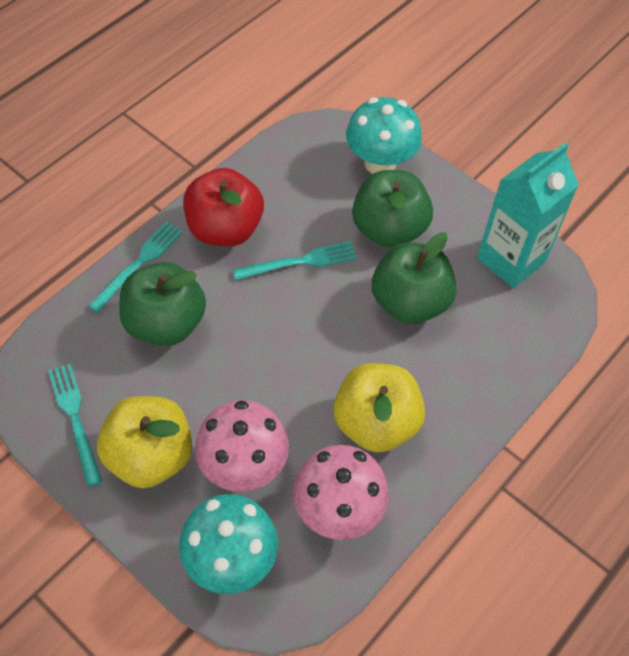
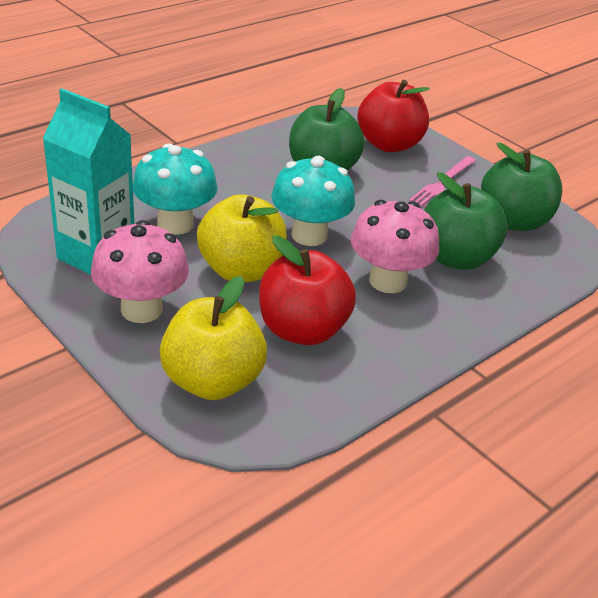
pink fork: 0 -> 1
red apple: 1 -> 2
turquoise fork: 3 -> 0

